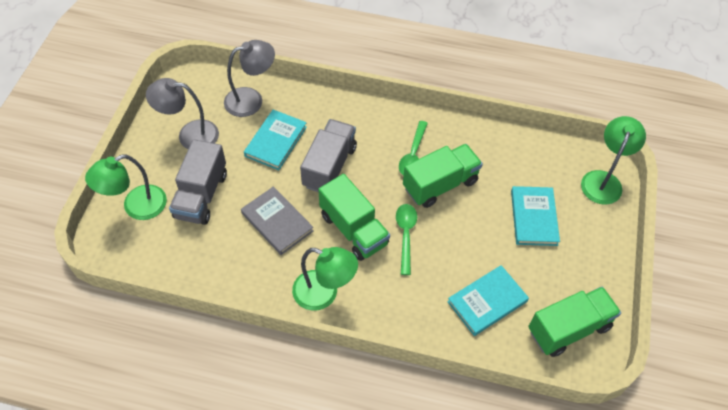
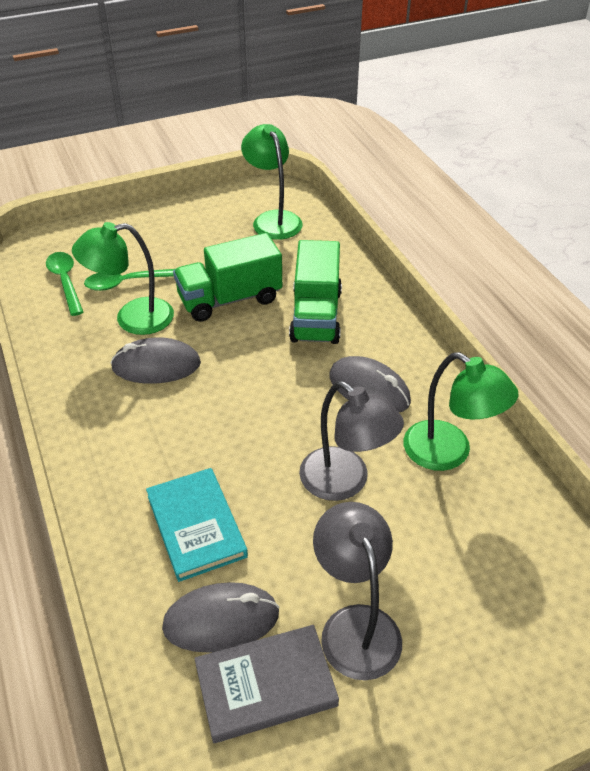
green truck: 3 -> 2
grey mouse: 0 -> 3
grey truck: 2 -> 0
turquoise book: 3 -> 1

